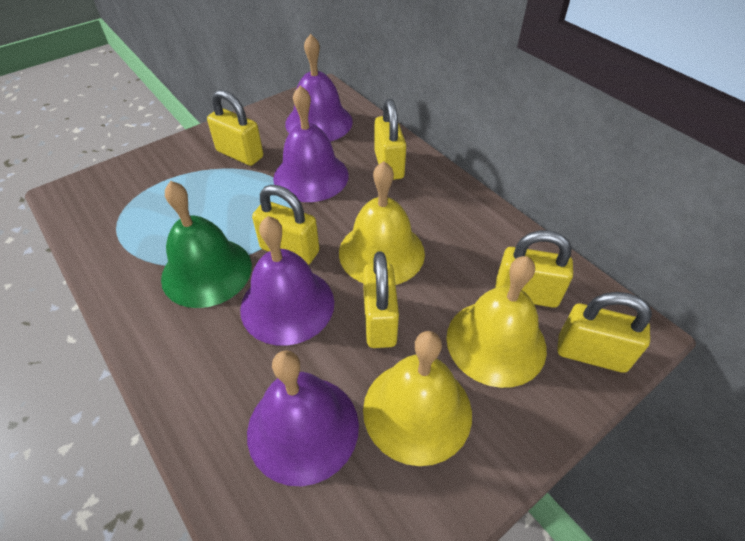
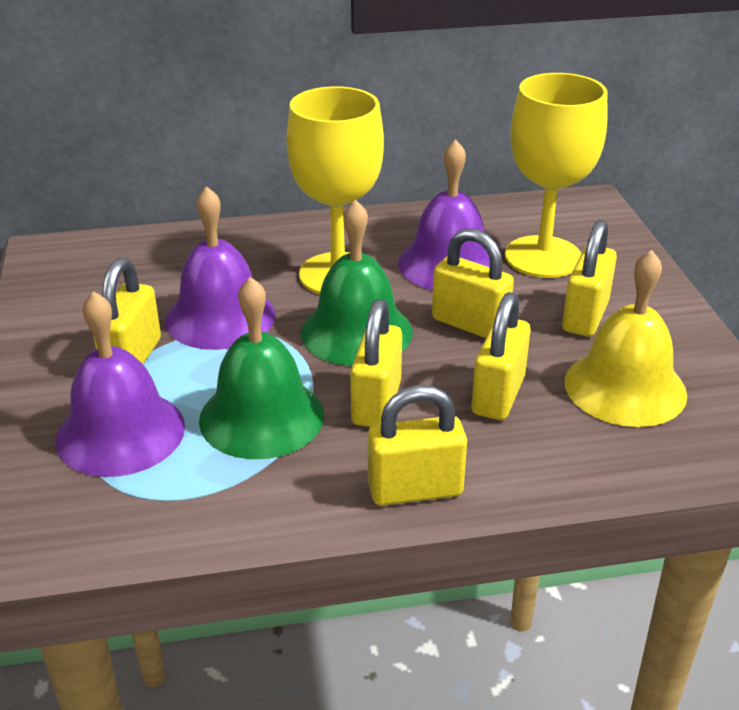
green bell: 1 -> 2
purple bell: 4 -> 3
yellow bell: 3 -> 1
yellow goblet: 0 -> 2

